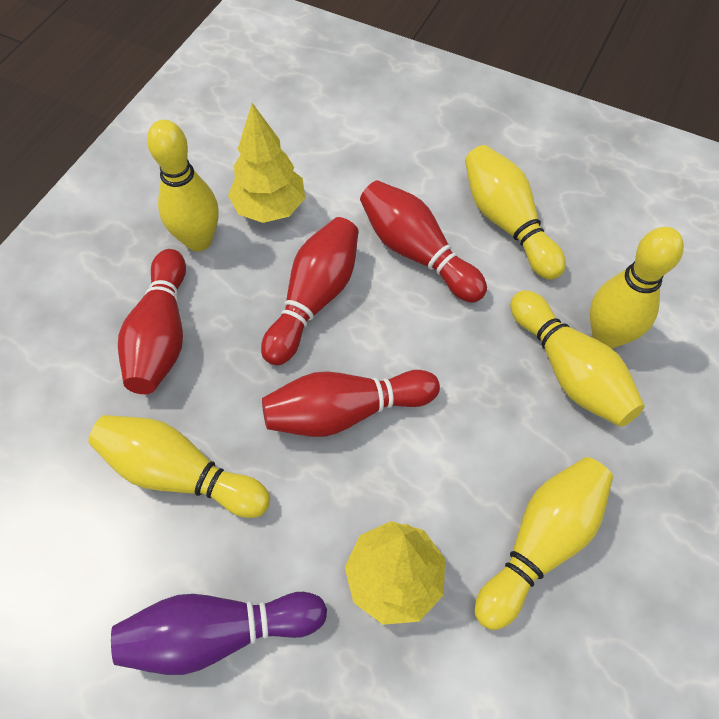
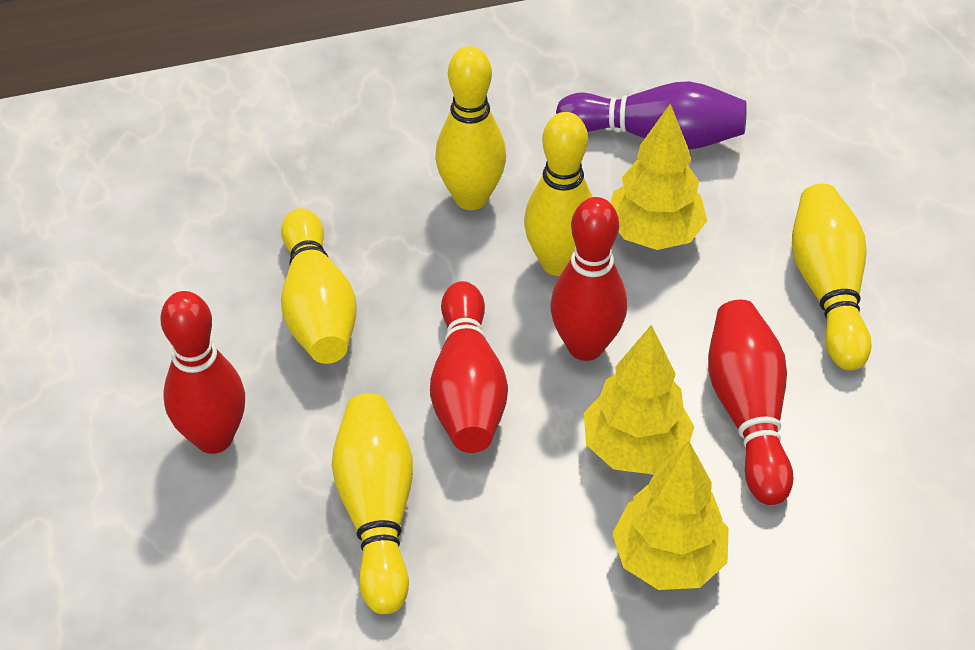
yellow bowling pin: 6 -> 5
yellow tree: 2 -> 3

